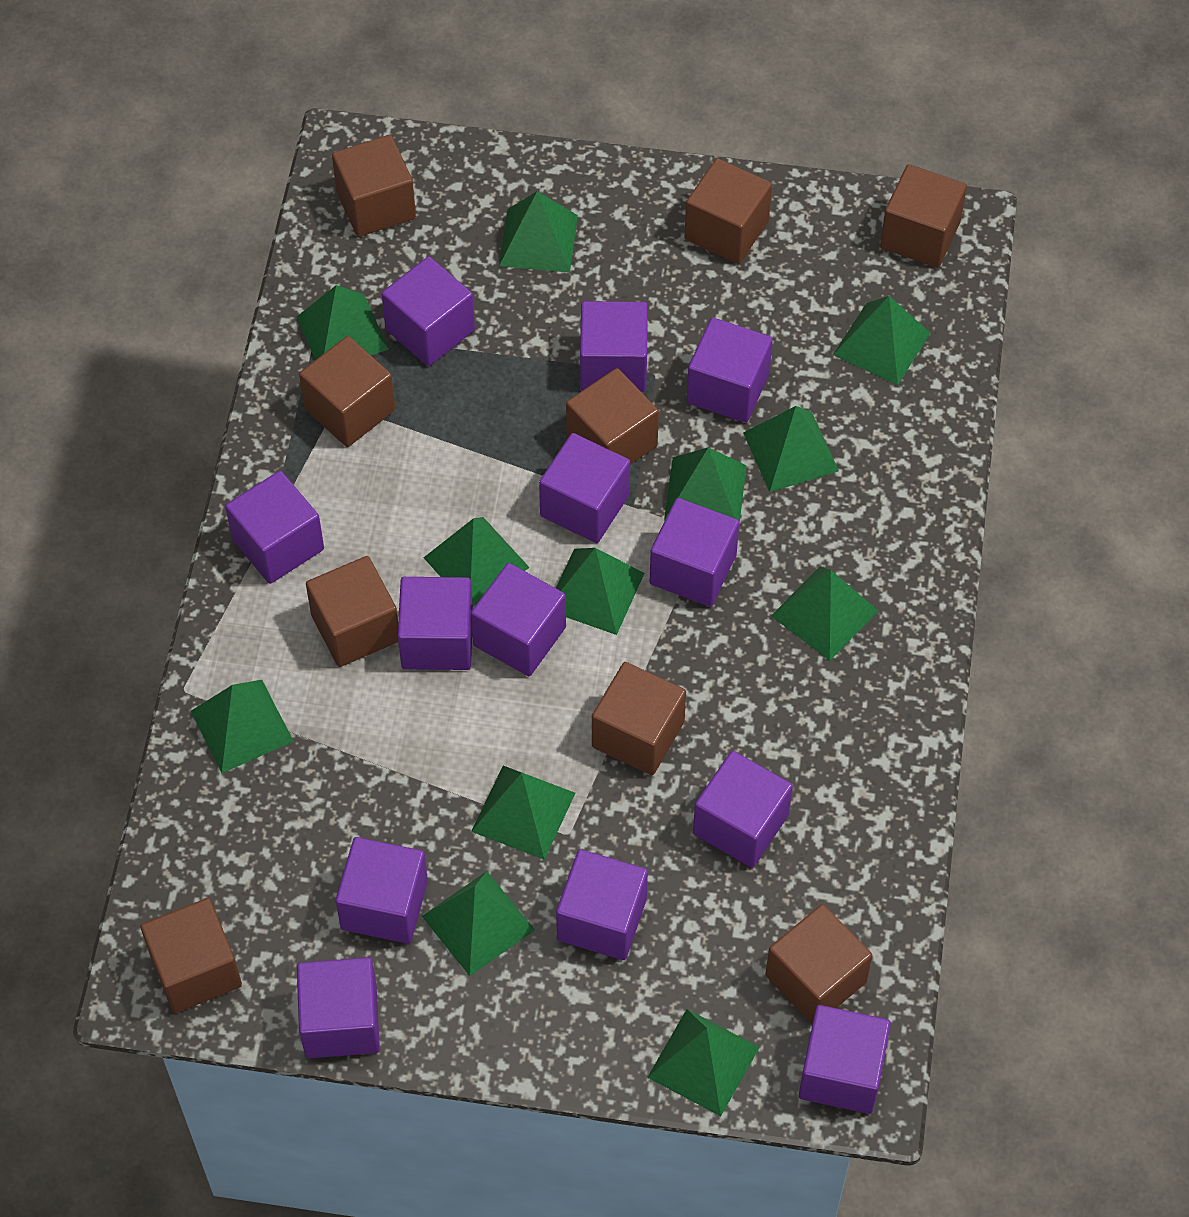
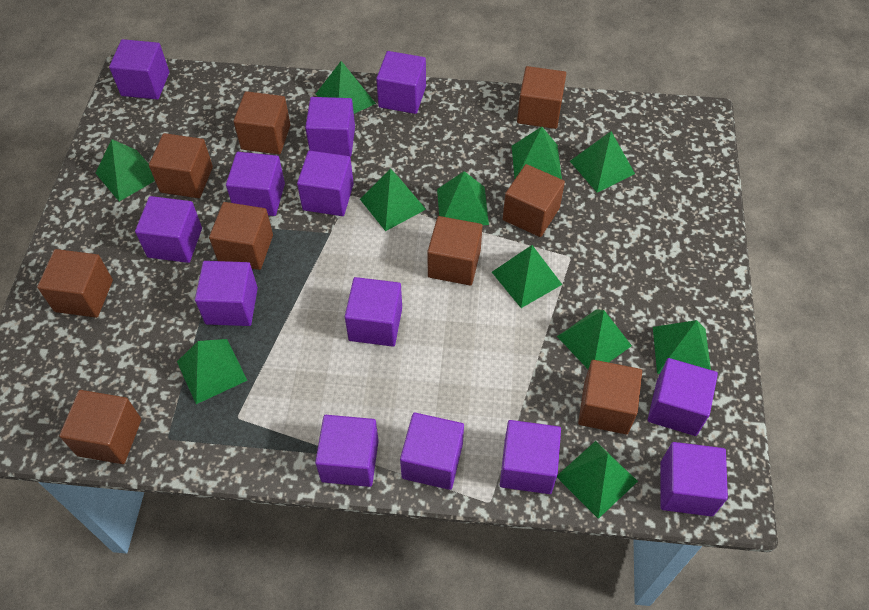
green pyramid: 12 -> 11

